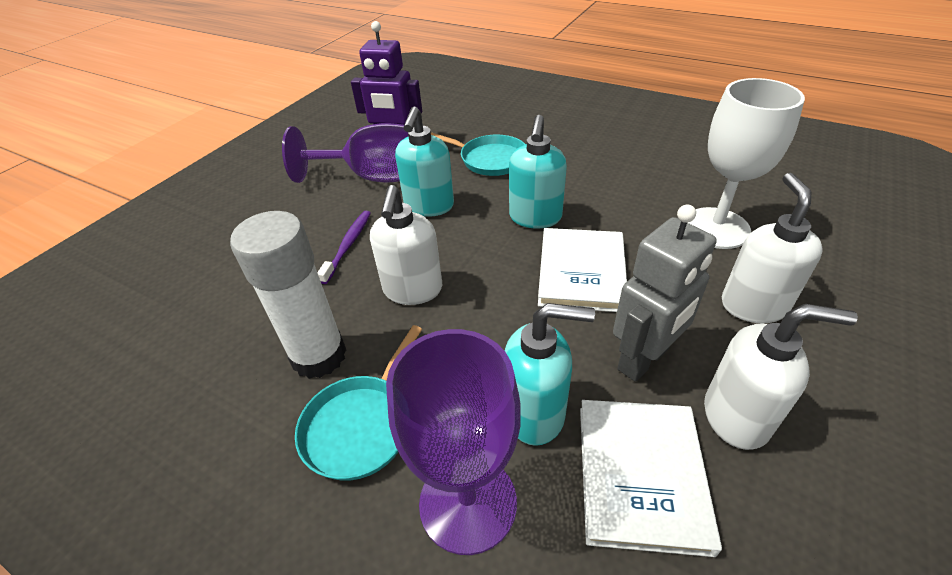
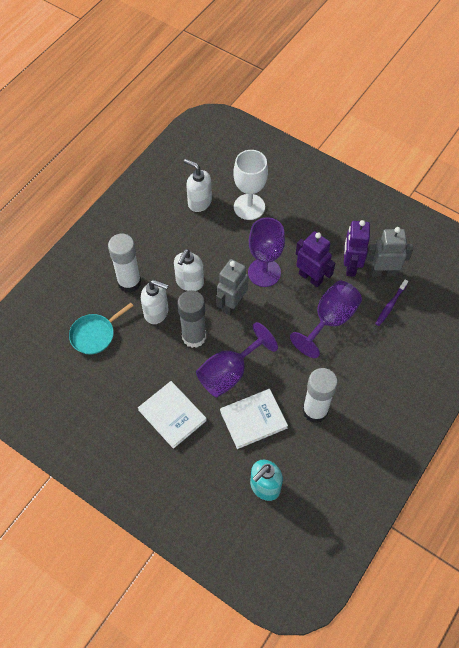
grey glue stick: 0 -> 1
grey robot: 1 -> 2
purple goblet: 2 -> 3
purple robot: 1 -> 2
turquoise pan: 2 -> 1
turquoise soap dispenser: 3 -> 1
white glue stick: 1 -> 2

